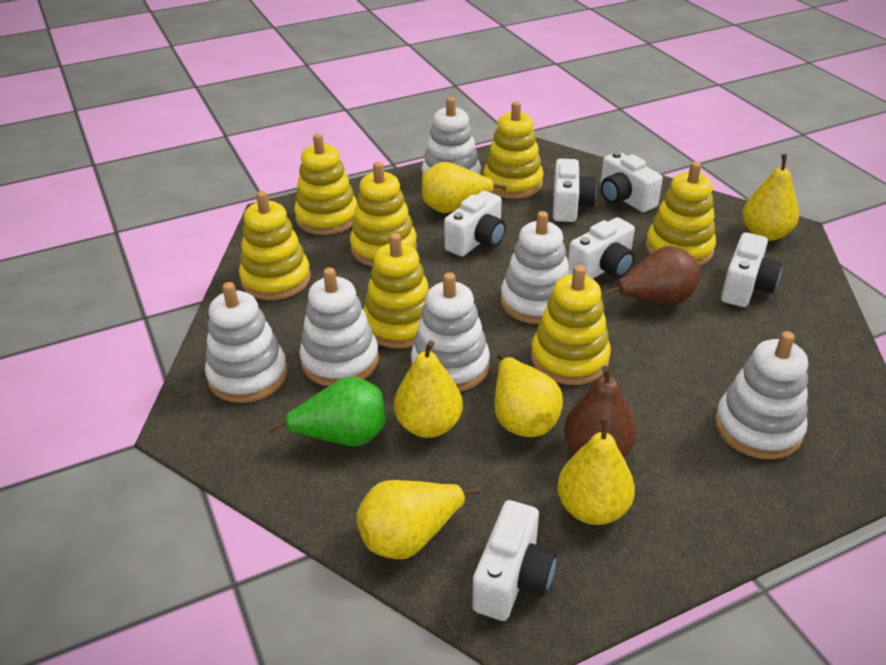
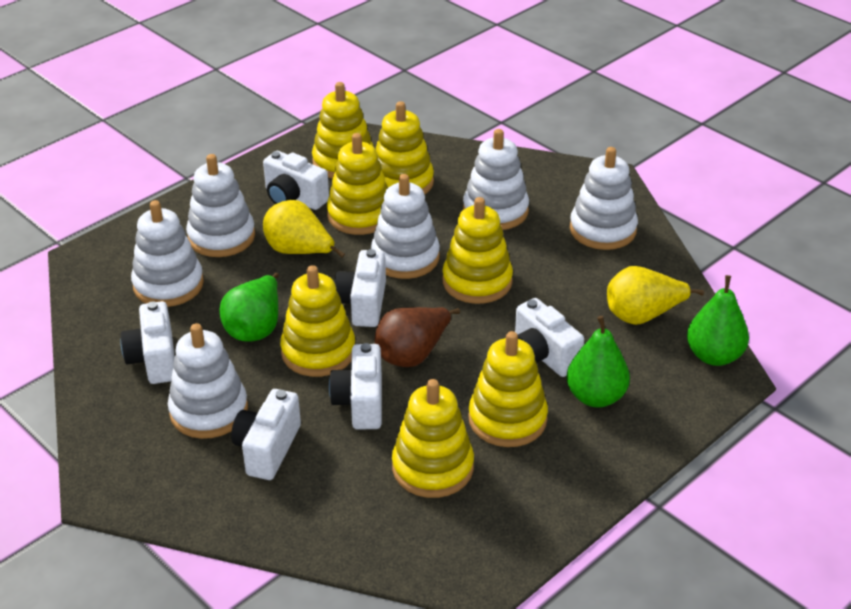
brown pear: 2 -> 1
green pear: 1 -> 3
yellow pear: 6 -> 2

